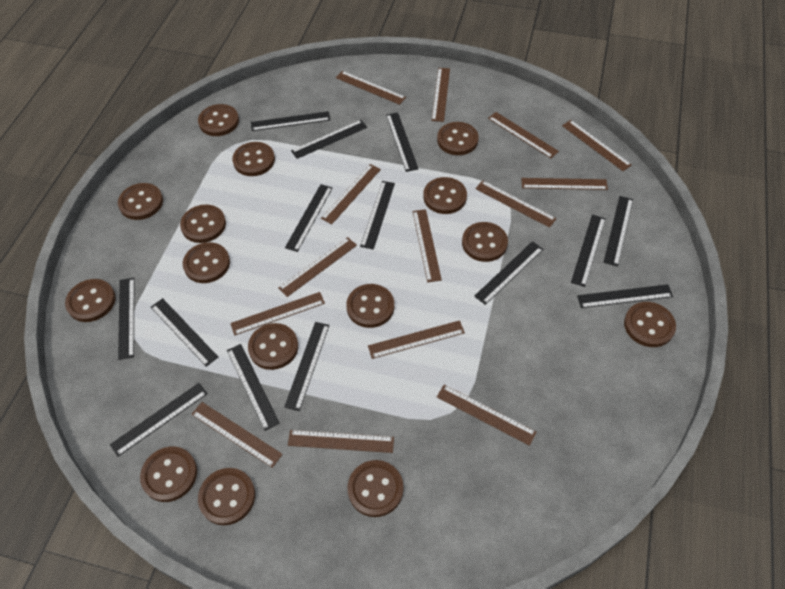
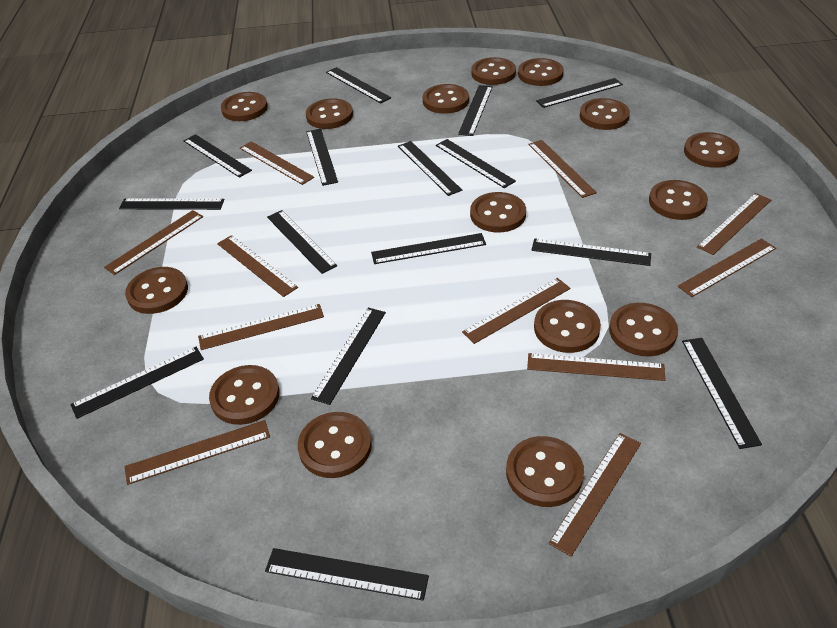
black ruler: 14 -> 15
brown ruler: 14 -> 11

